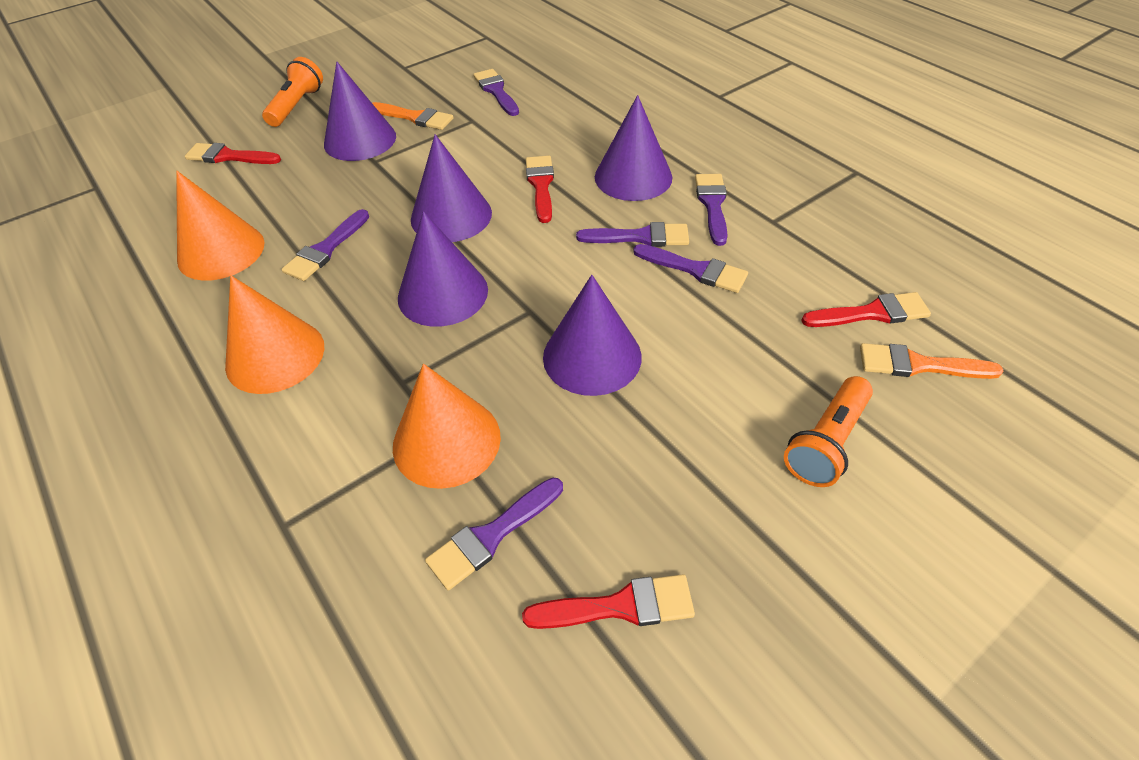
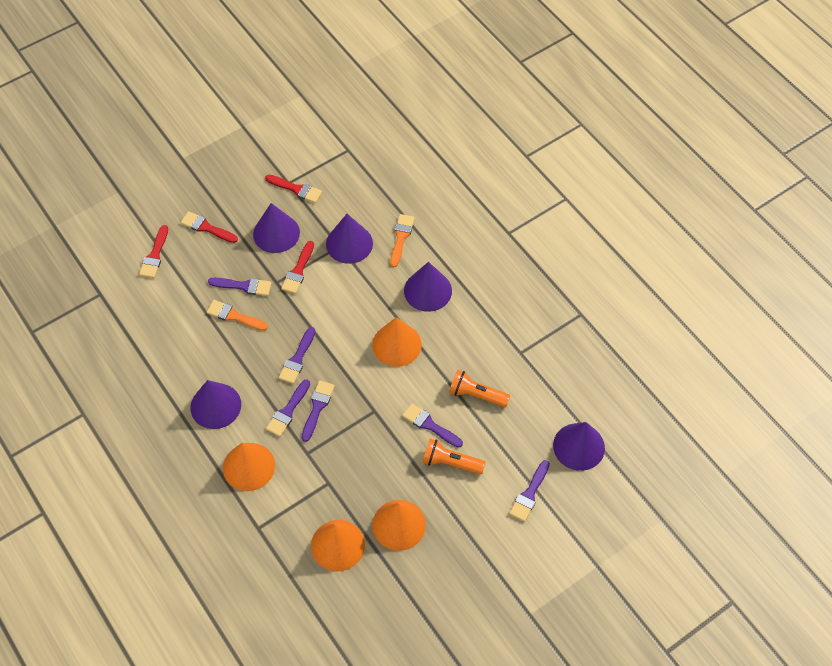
orange cone: 3 -> 4

